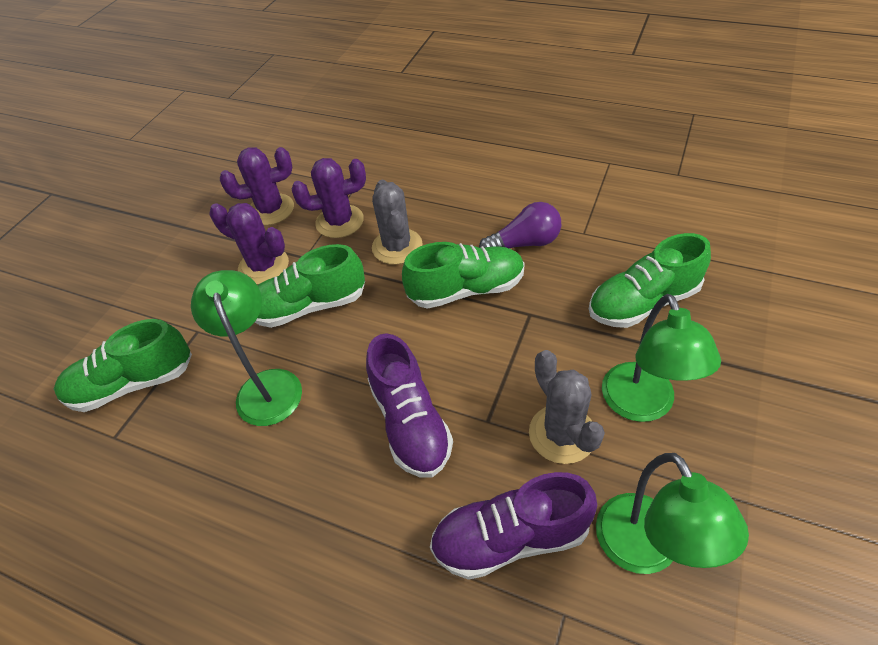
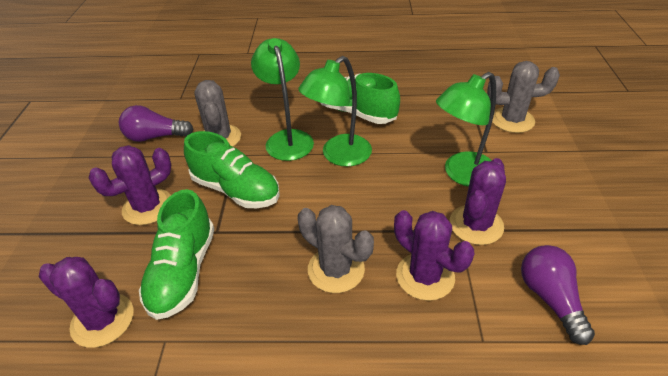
green shoe: 4 -> 3
grey cactus: 2 -> 3
purple cactus: 3 -> 4
purple light bulb: 1 -> 2
purple shoe: 2 -> 0

